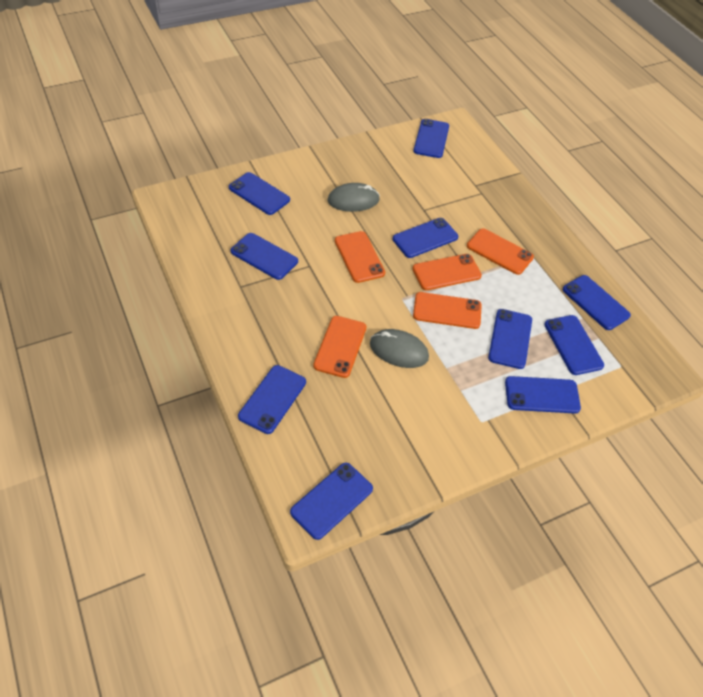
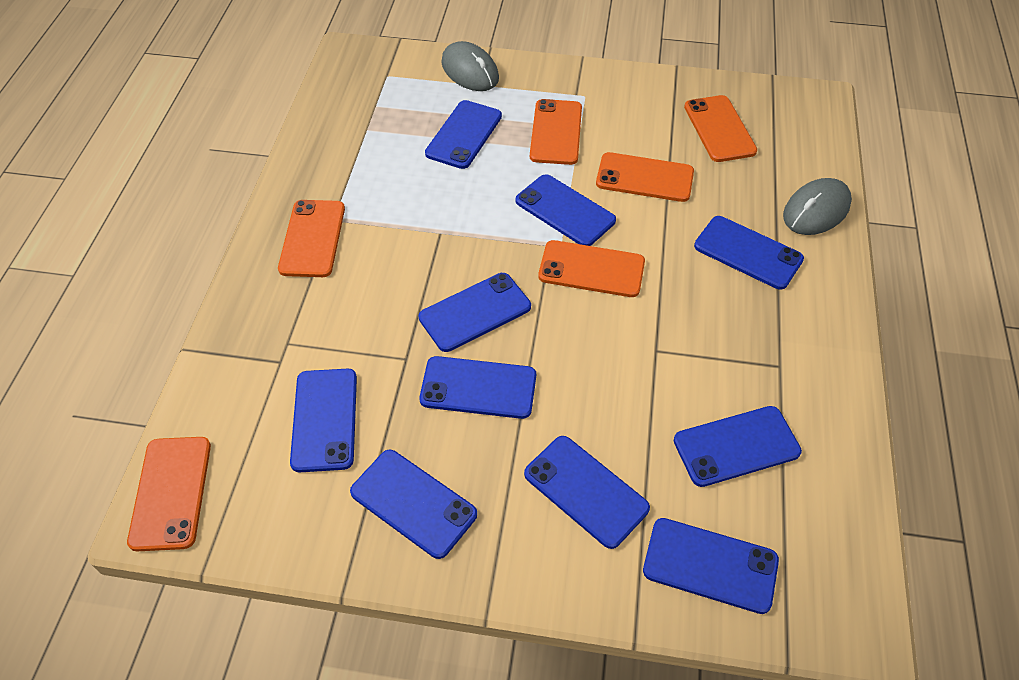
orange phone: 5 -> 6

